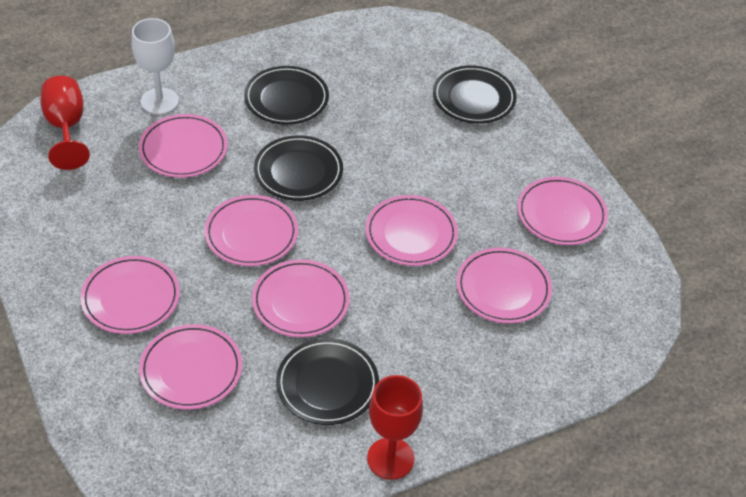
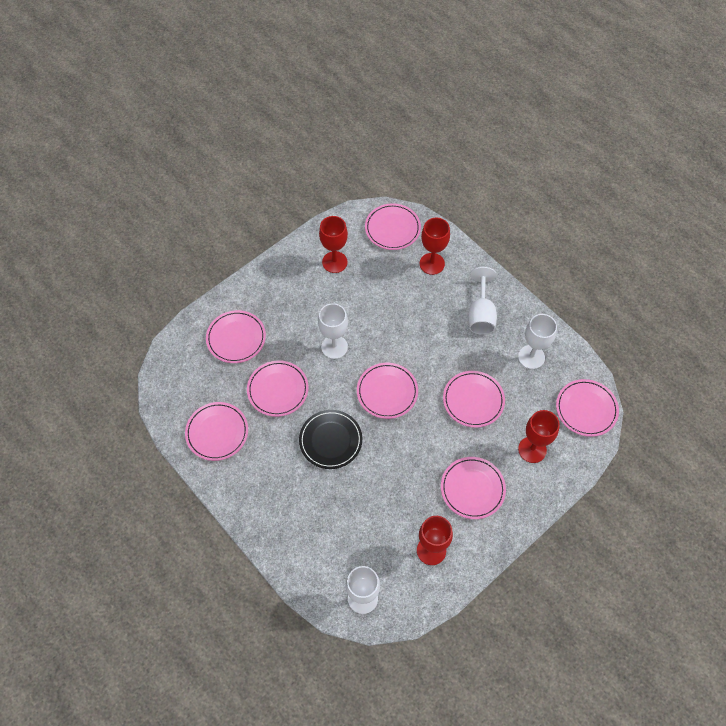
black plate: 4 -> 1
red goblet: 2 -> 4
white goblet: 1 -> 4

